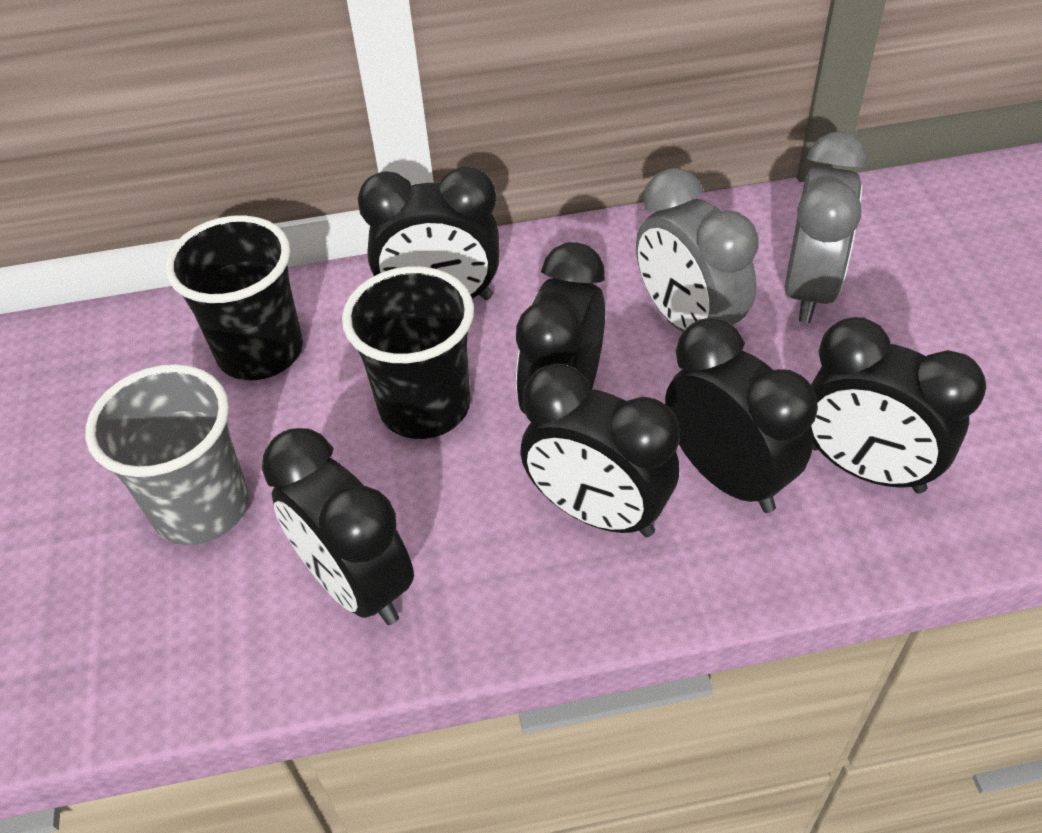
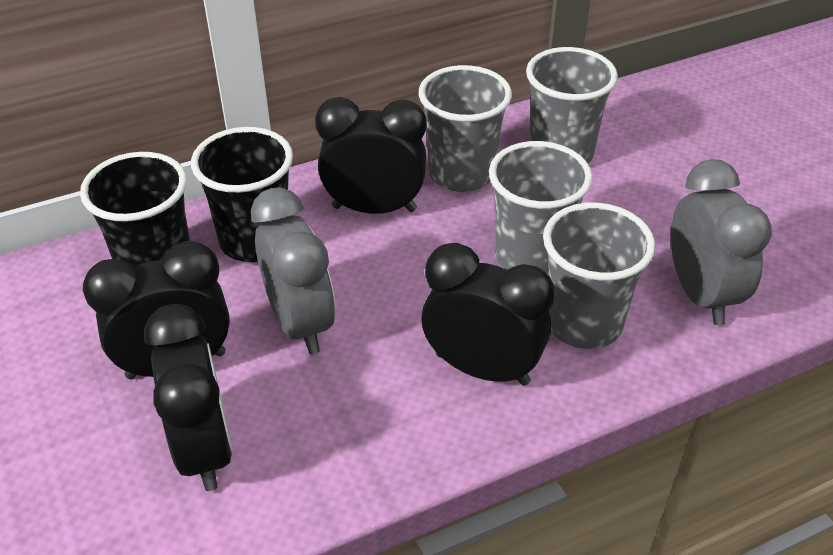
black clock: 6 -> 4
grey cup: 1 -> 4

